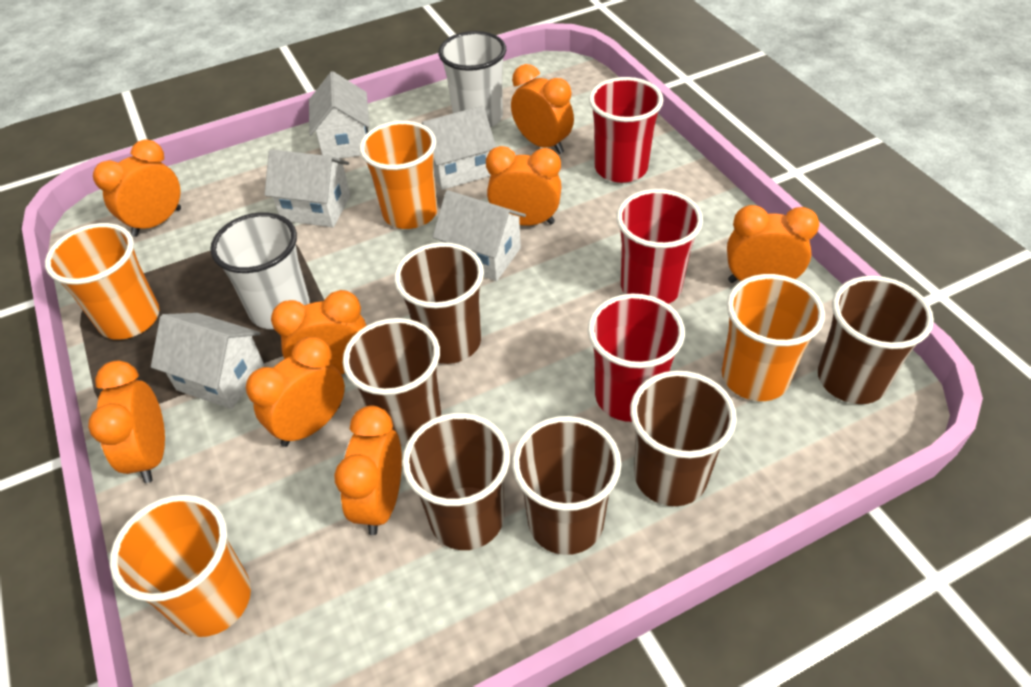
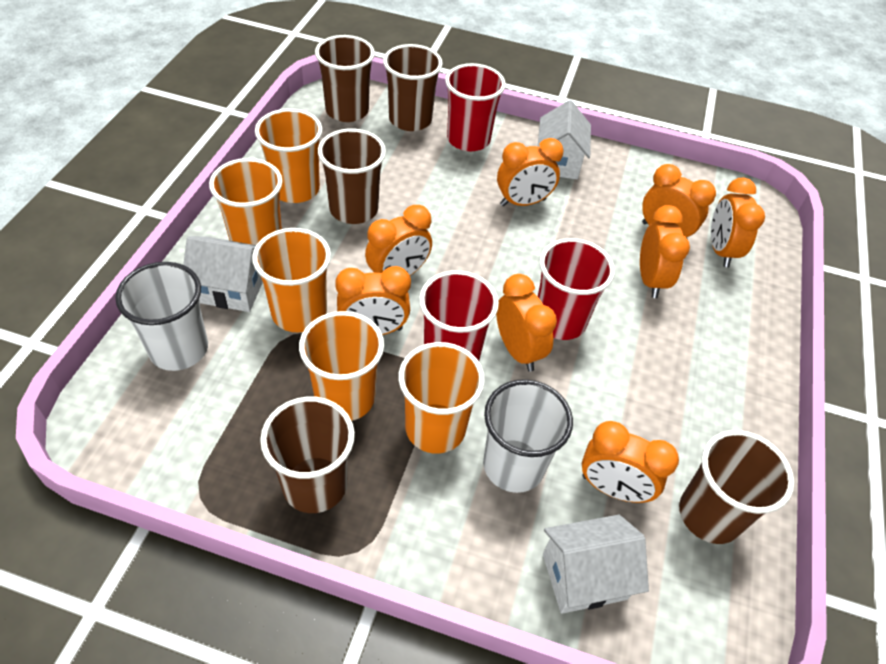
brown cup: 6 -> 5
orange cup: 4 -> 5
white house: 5 -> 3

